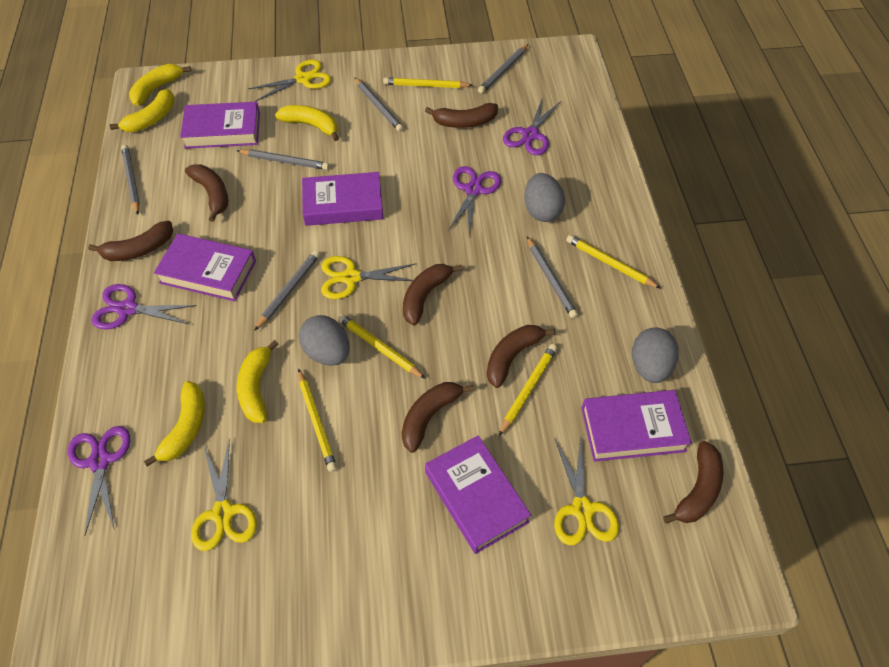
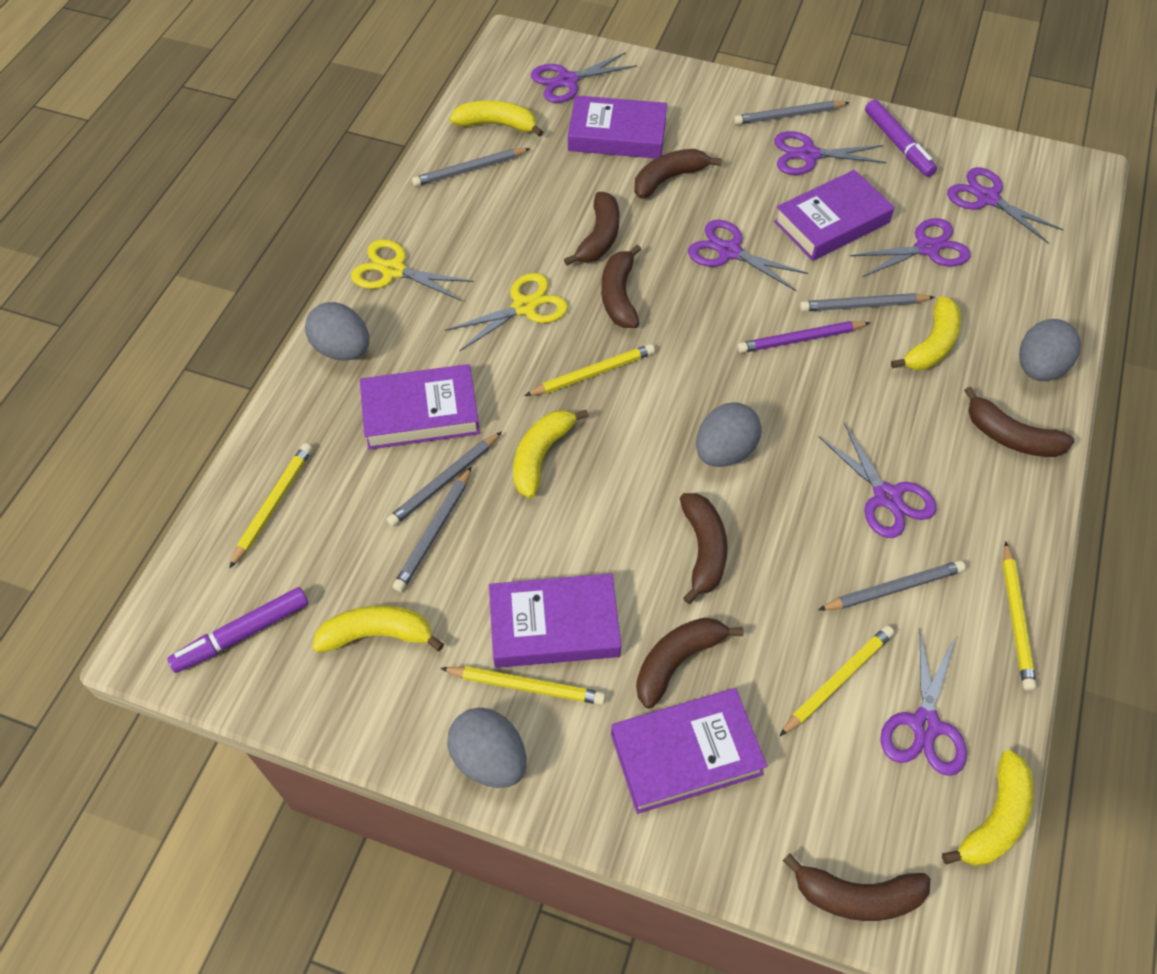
grey egg: 3 -> 4
purple marker: 0 -> 2
purple pencil: 0 -> 1
purple scissors: 4 -> 7
yellow scissors: 4 -> 2

